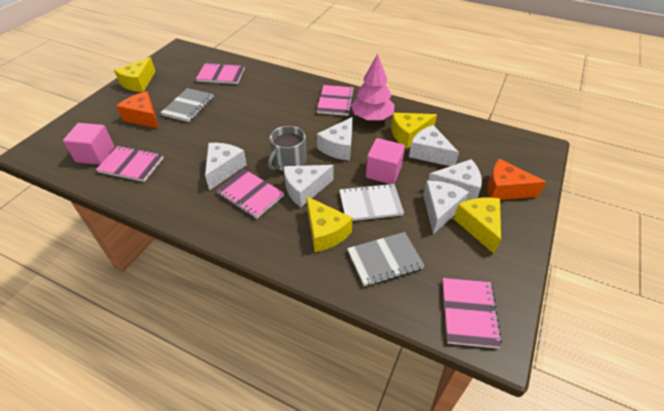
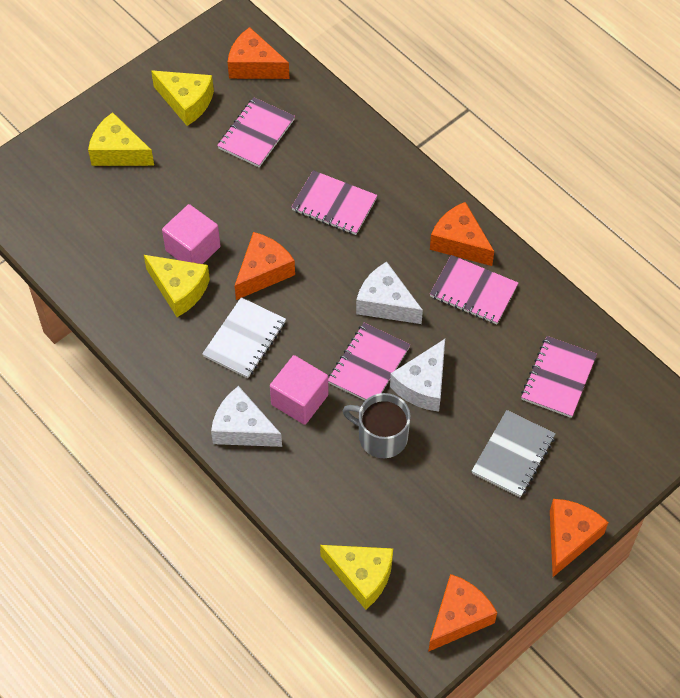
grey notebook: 2 -> 1
orange cheese: 2 -> 5
pink tree: 1 -> 0
white cheese: 6 -> 3

